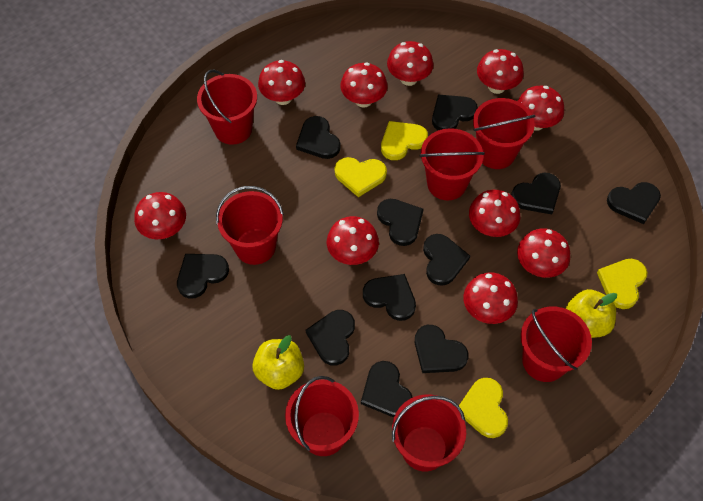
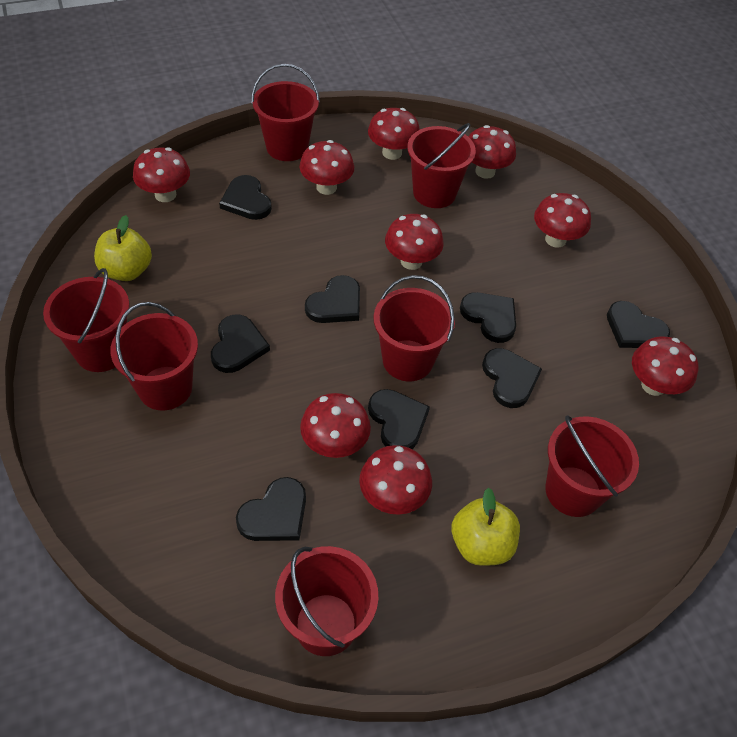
black heart: 11 -> 8
red mushroom: 10 -> 9
yellow heart: 4 -> 0

